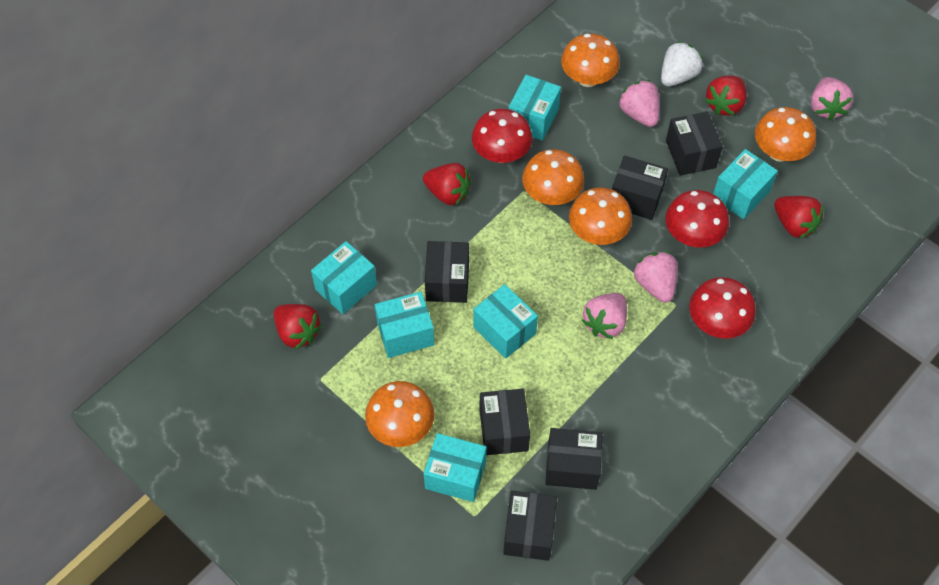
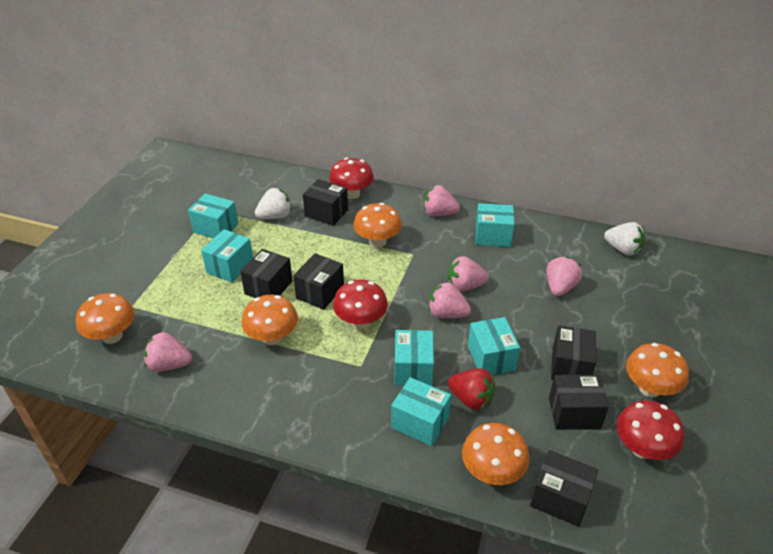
pink strawberry: 4 -> 5
red strawberry: 4 -> 1
white strawberry: 1 -> 2

